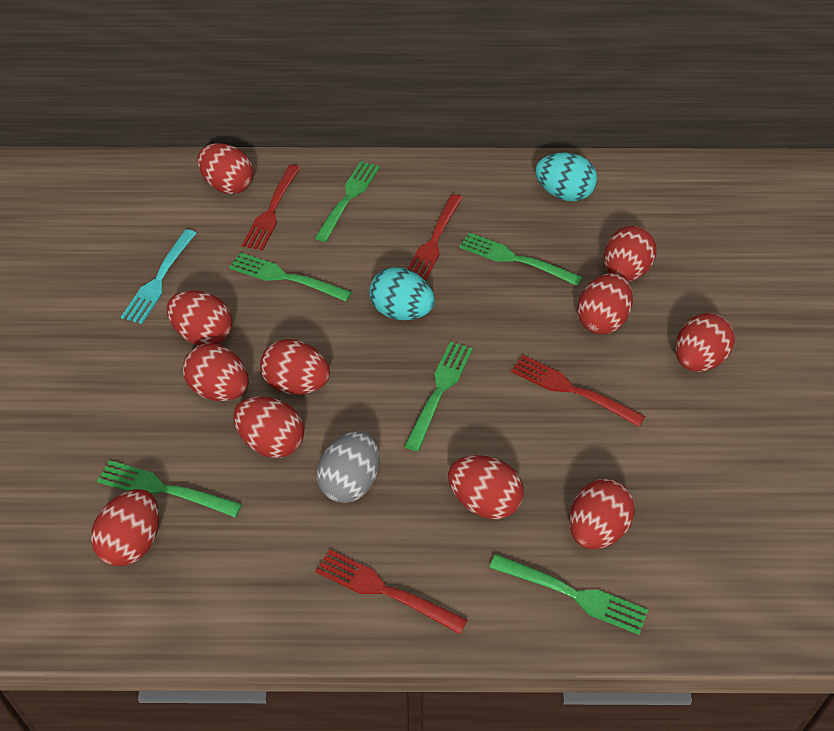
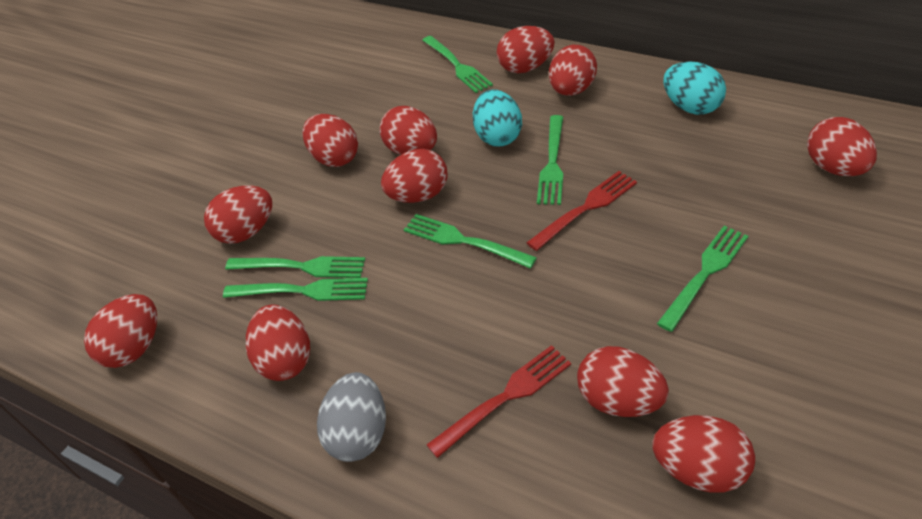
red fork: 4 -> 2
turquoise fork: 1 -> 0

